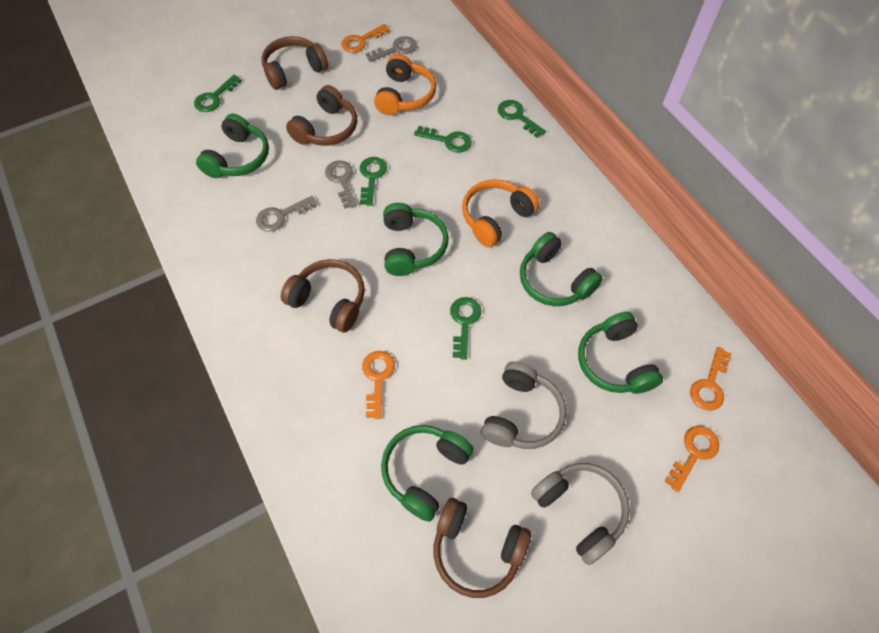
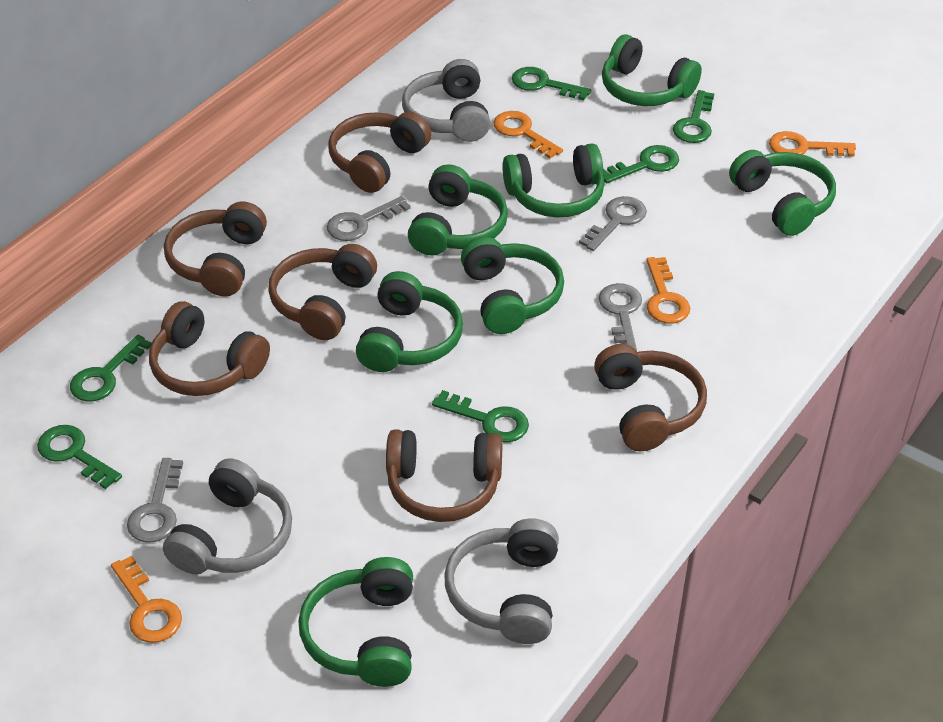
brown headphones: 4 -> 6
green headphones: 5 -> 7
green key: 5 -> 6
grey headphones: 2 -> 3
grey key: 3 -> 4
orange headphones: 2 -> 0

